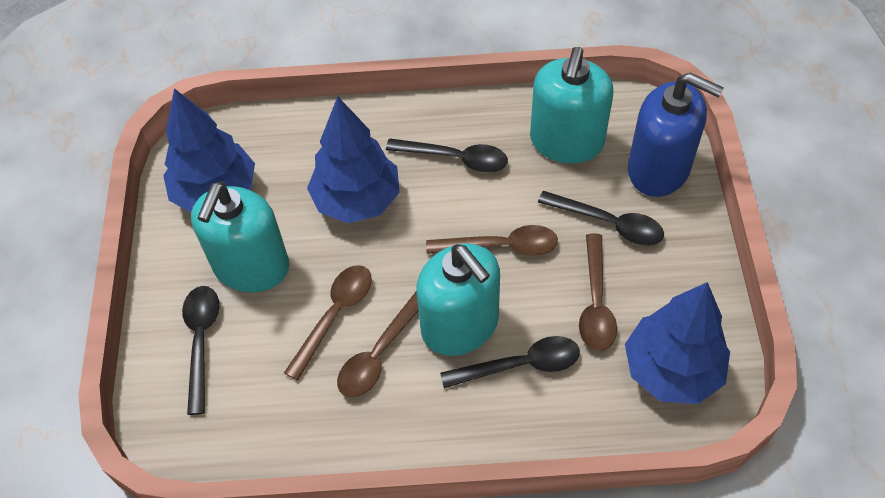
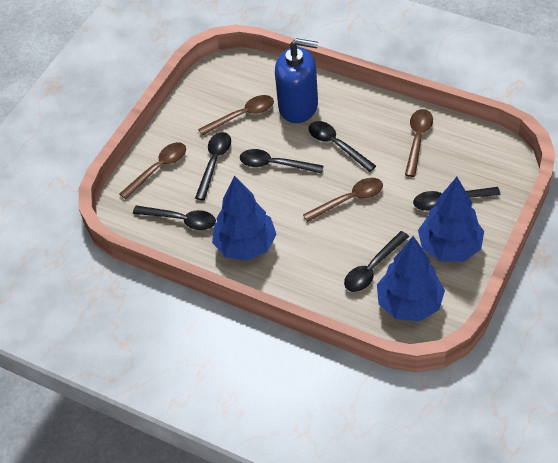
black spoon: 4 -> 6
turquoise soap dispenser: 3 -> 0

